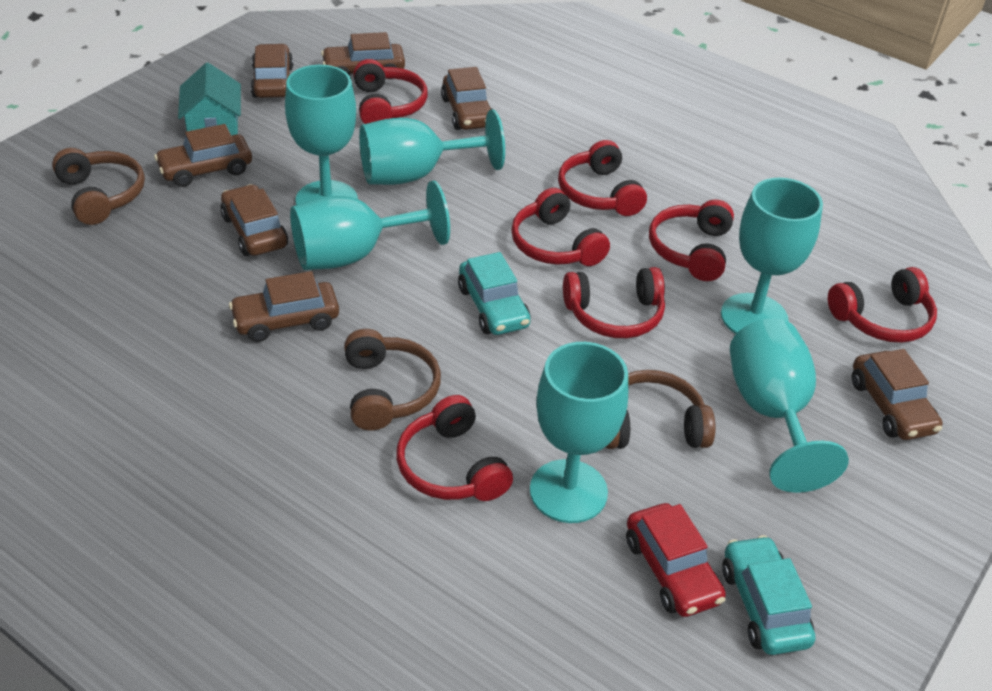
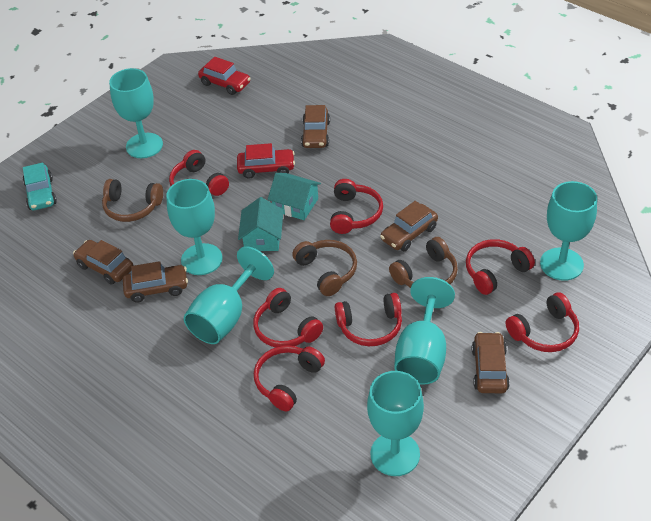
brown car: 7 -> 5
red car: 1 -> 2
turquoise car: 2 -> 1
turquoise house: 1 -> 2

